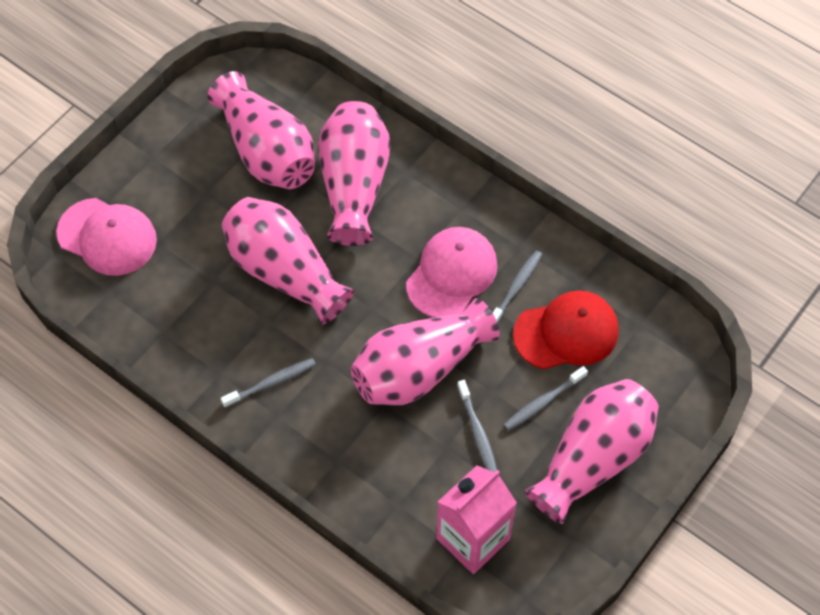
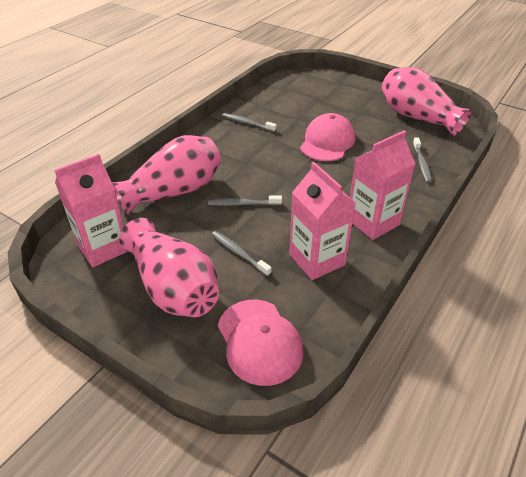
pink carton: 1 -> 3
pink vase: 5 -> 3
red cap: 1 -> 0

